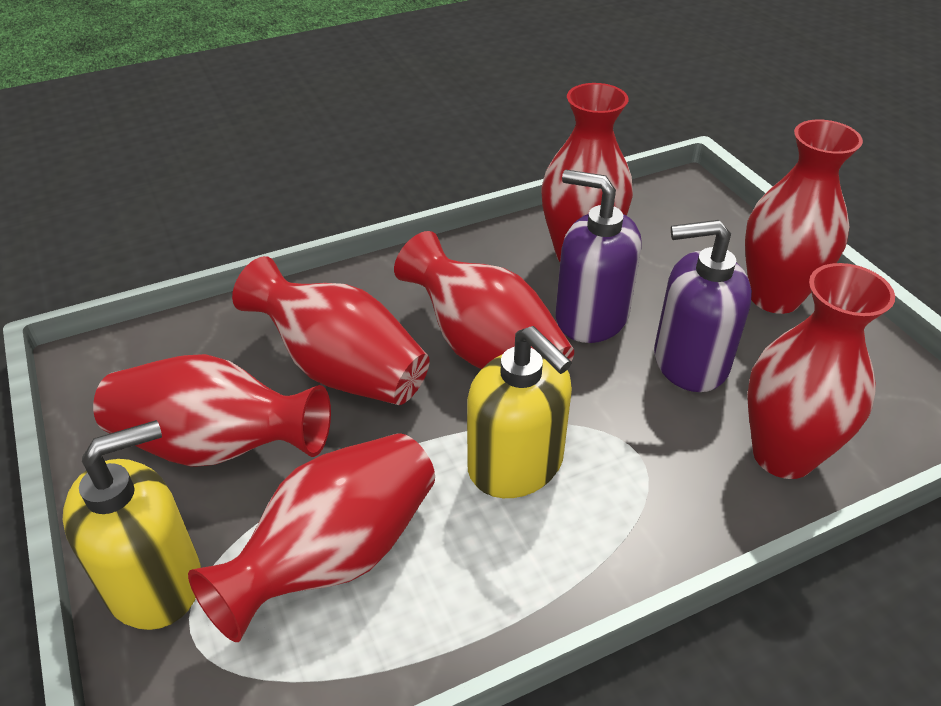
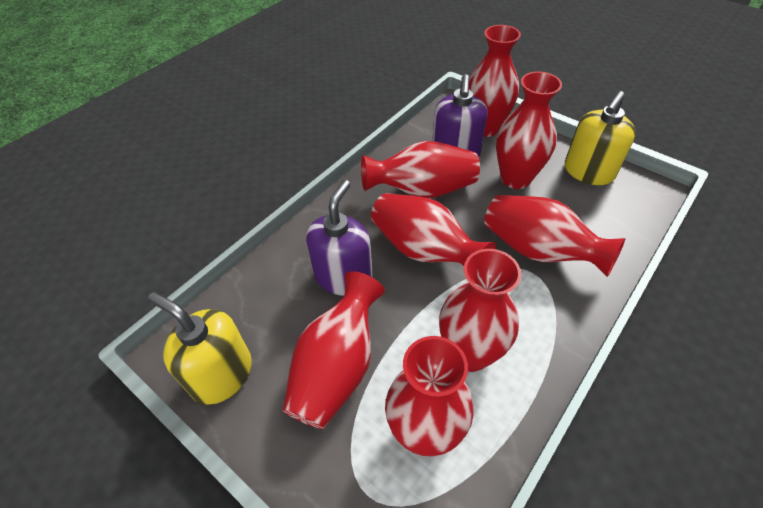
red vase: 7 -> 8

